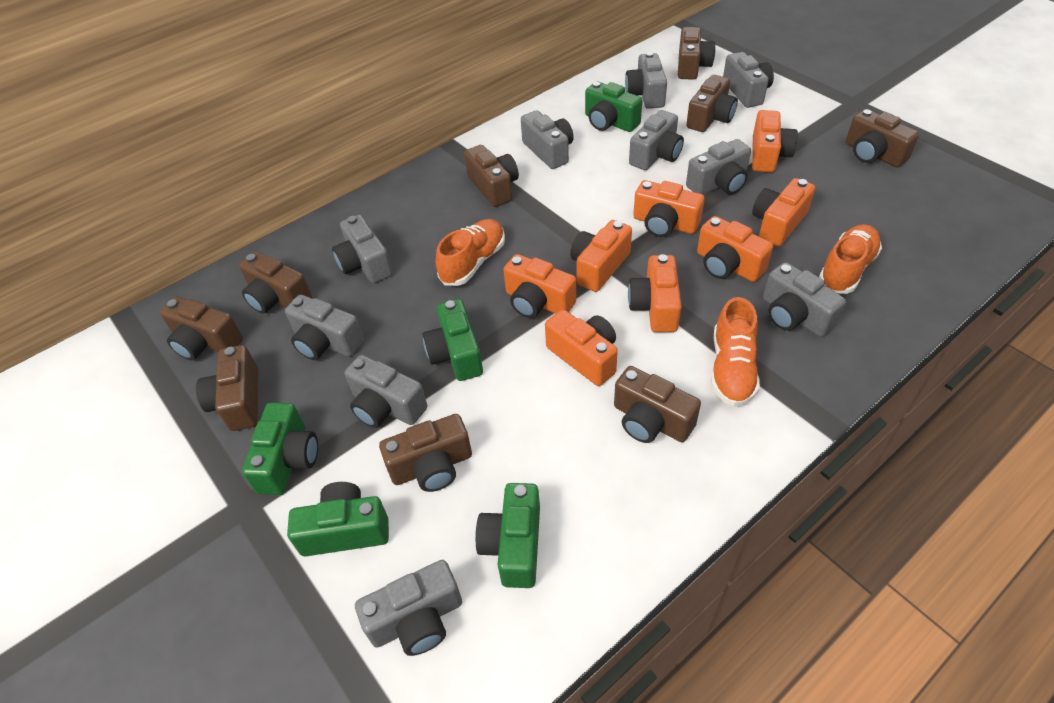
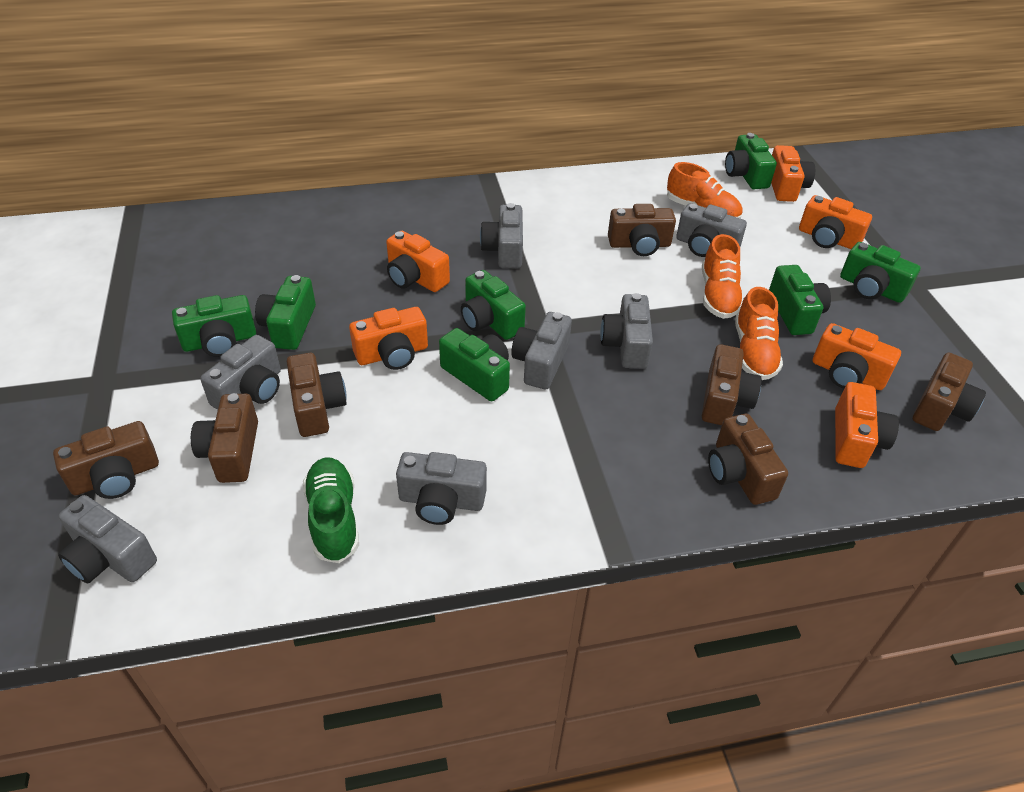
brown camera: 9 -> 7
green camera: 5 -> 7
green shoe: 0 -> 1
grey camera: 10 -> 7
orange camera: 8 -> 6

